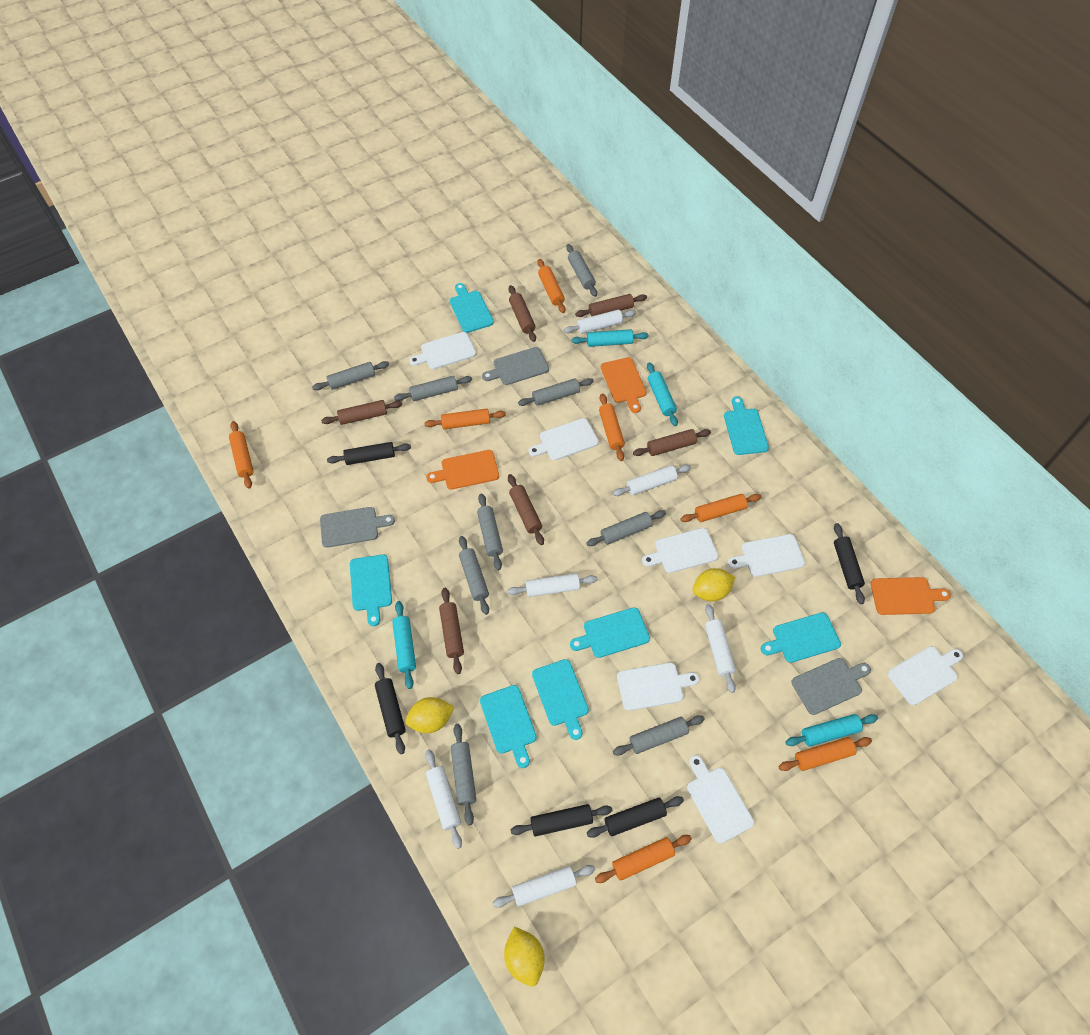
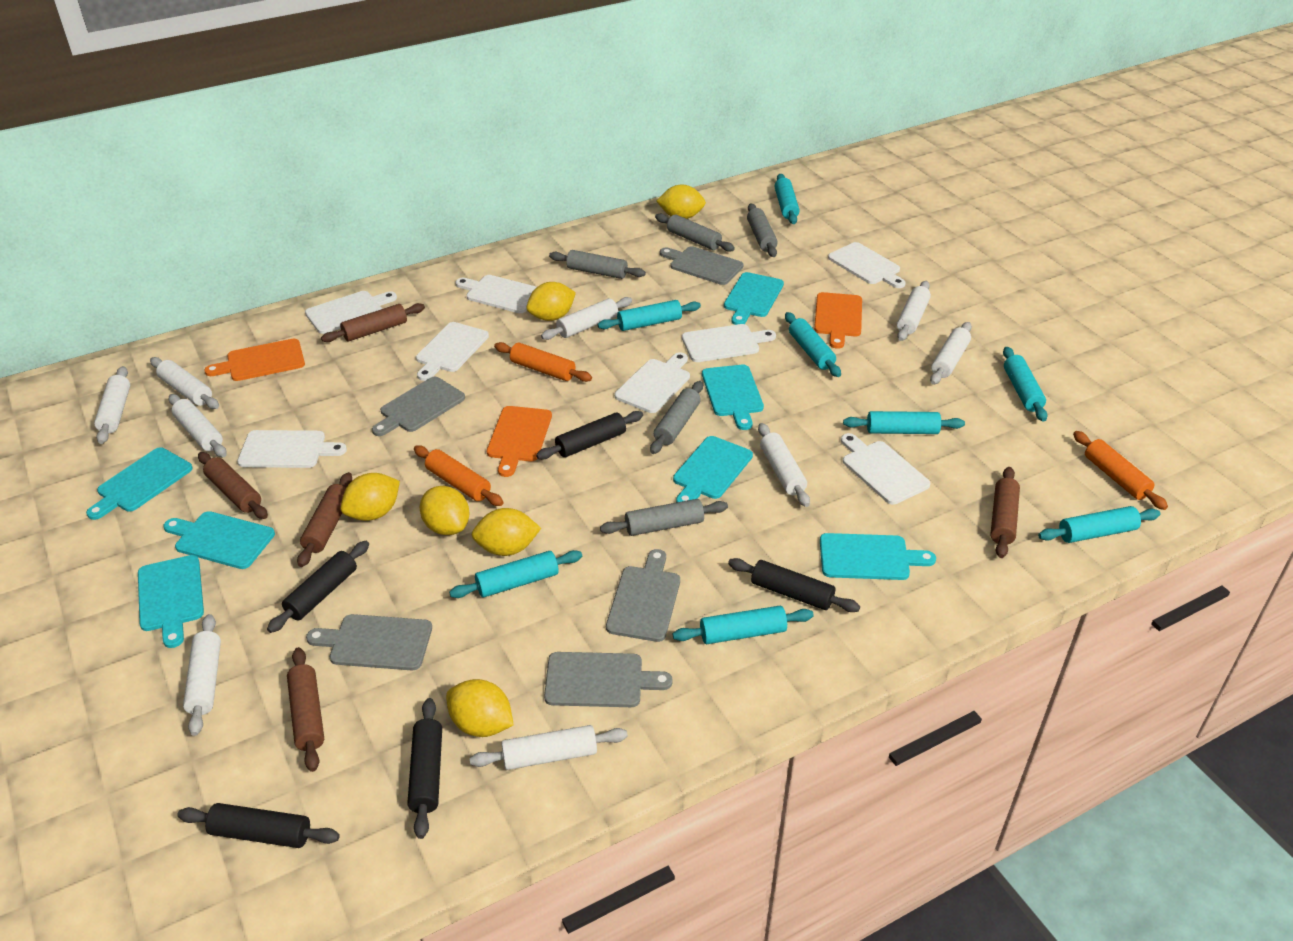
brown rolling pin: 6 -> 5
grey cutting board: 3 -> 5
grey rolling pin: 9 -> 5
orange rolling pin: 7 -> 3
turquoise rolling pin: 4 -> 8
white cutting board: 7 -> 8
white rolling pin: 6 -> 9
yellow lemon: 3 -> 6

